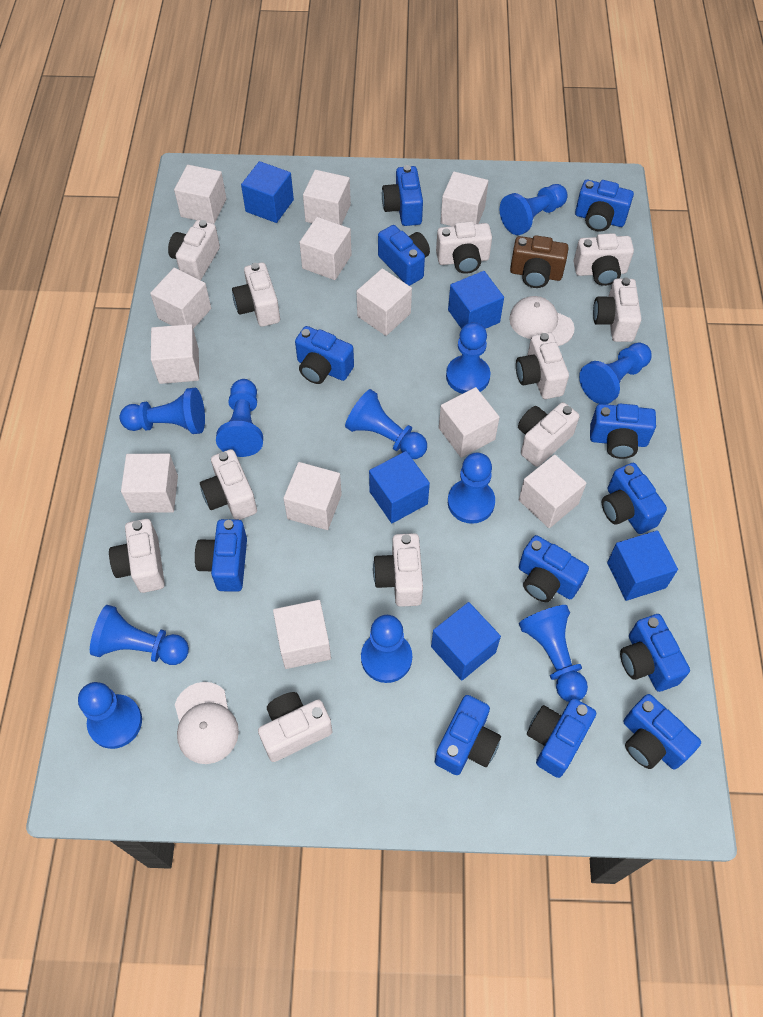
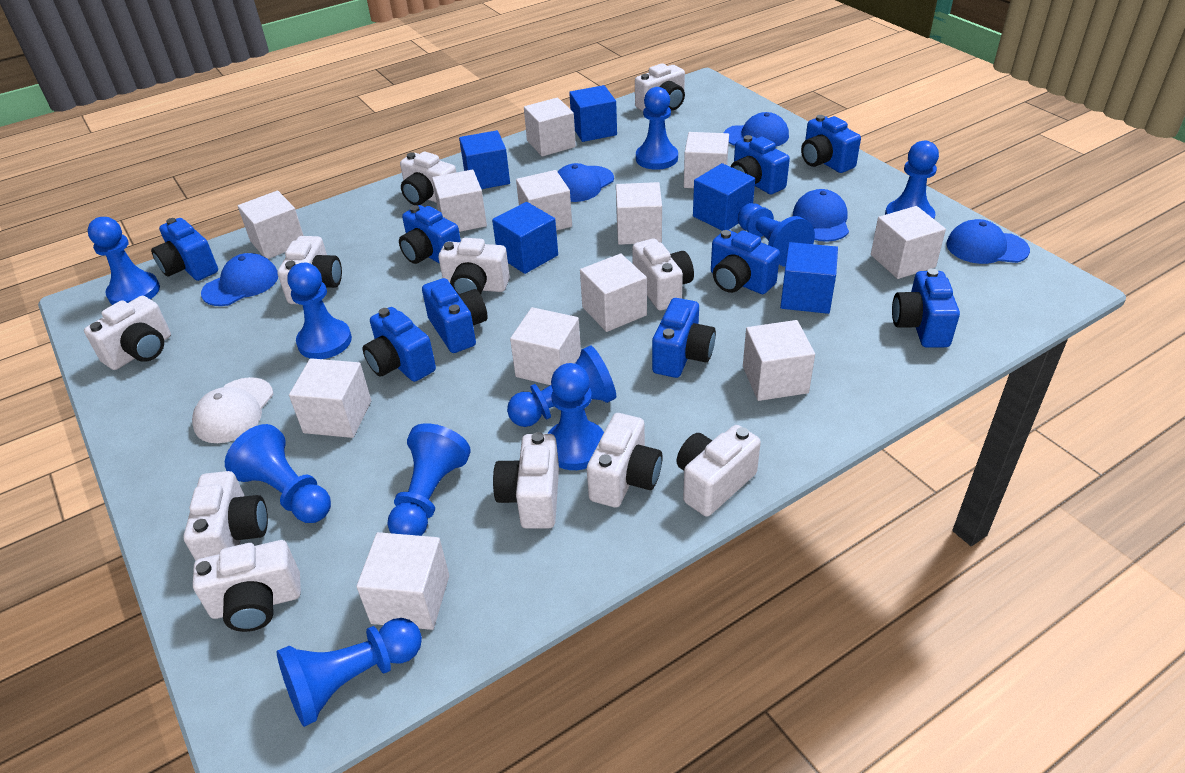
blue camera: 12 -> 9
blue cap: 0 -> 5
blue pawn: 11 -> 10
brown camera: 1 -> 0
white cap: 2 -> 1

